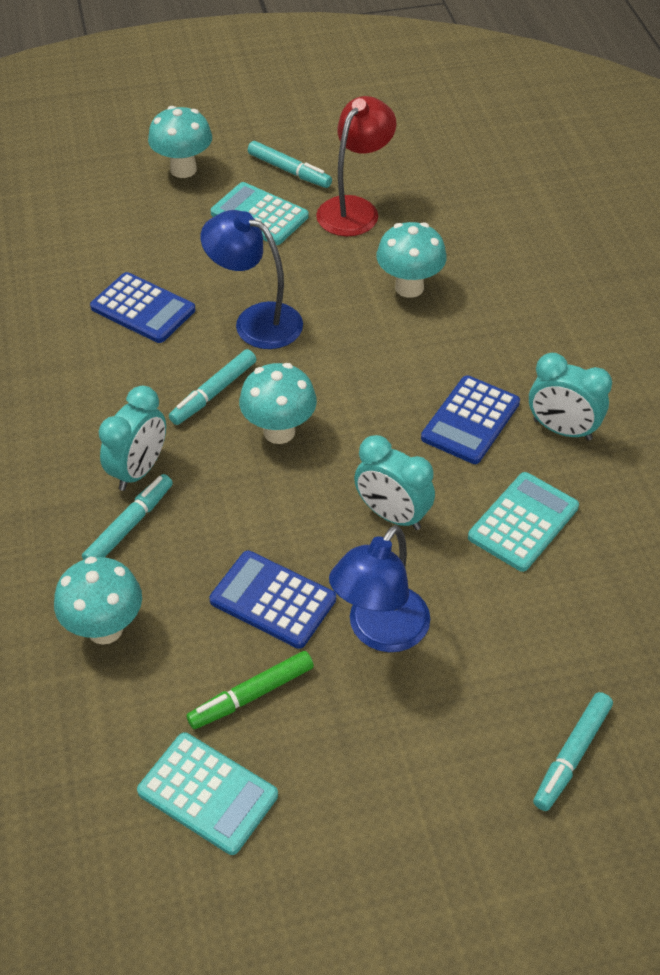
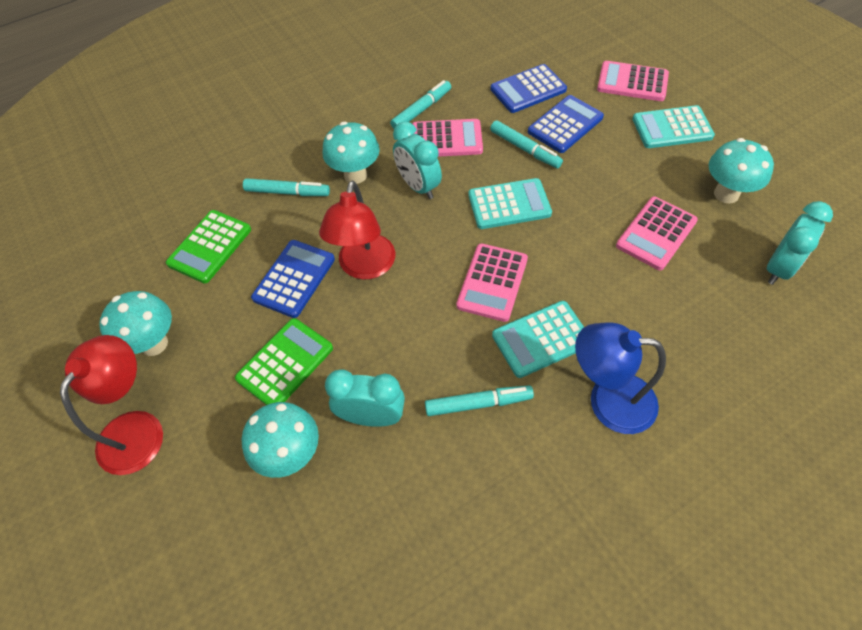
blue lamp: 2 -> 1
green calculator: 0 -> 2
green marker: 1 -> 0
pink calculator: 0 -> 4
red lamp: 1 -> 2

